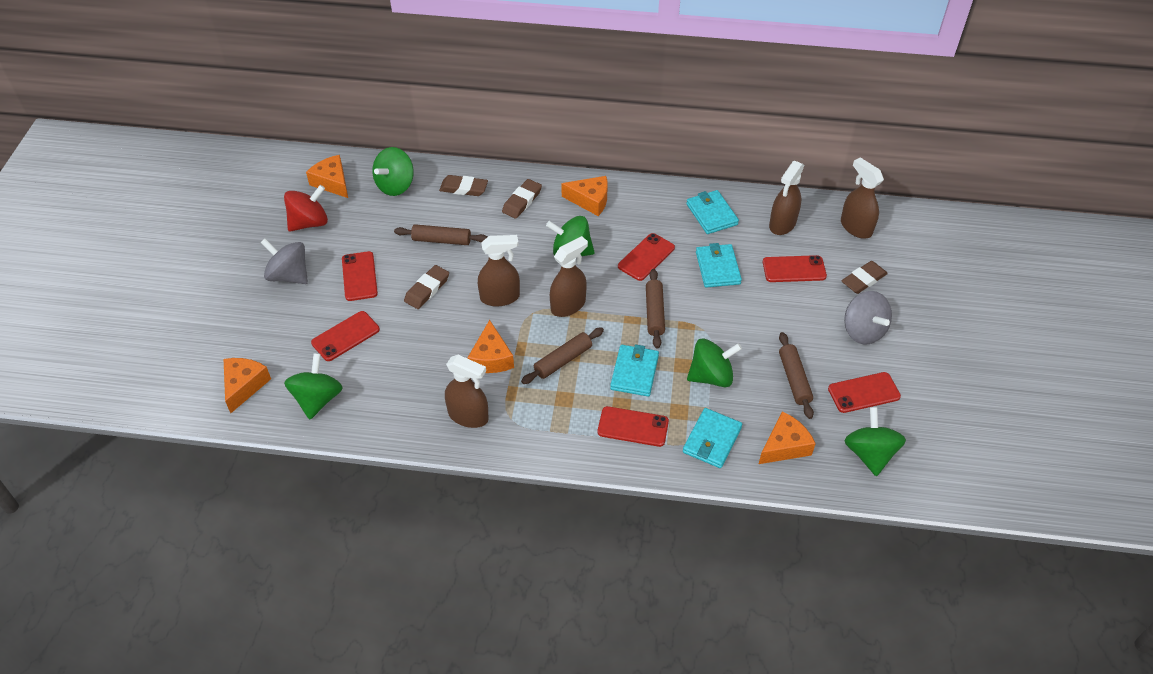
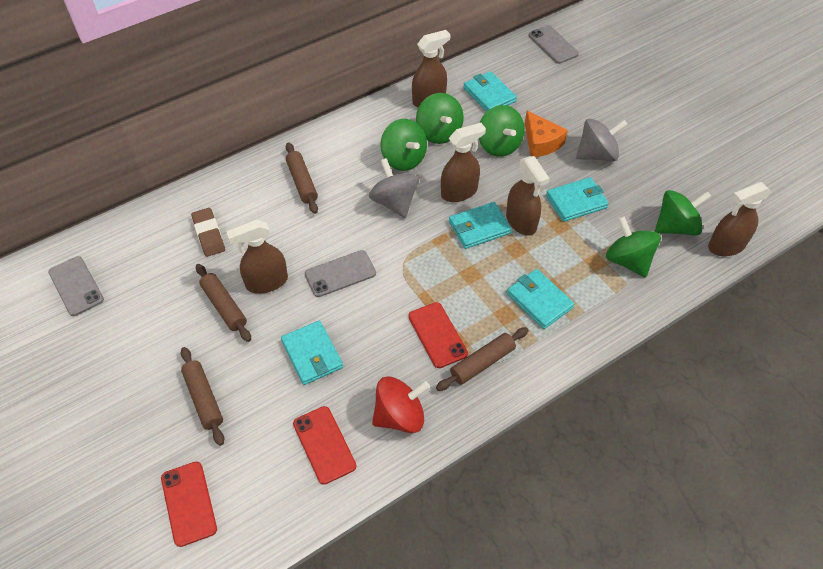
brown eraser: 4 -> 1
grey phone: 0 -> 3
orange cheese: 5 -> 1
red phone: 6 -> 3
turquoise wallet: 4 -> 5

